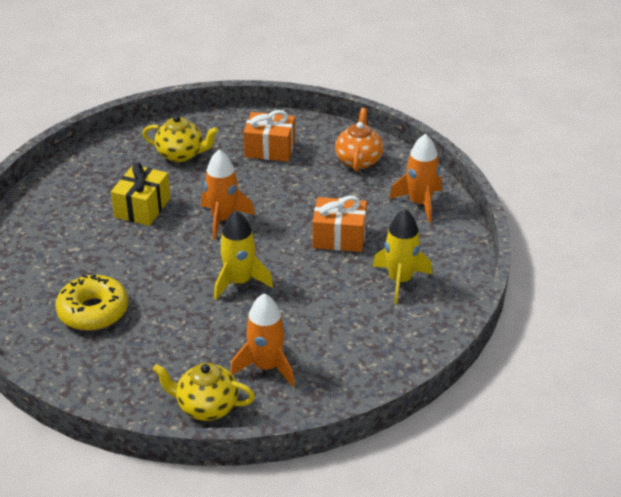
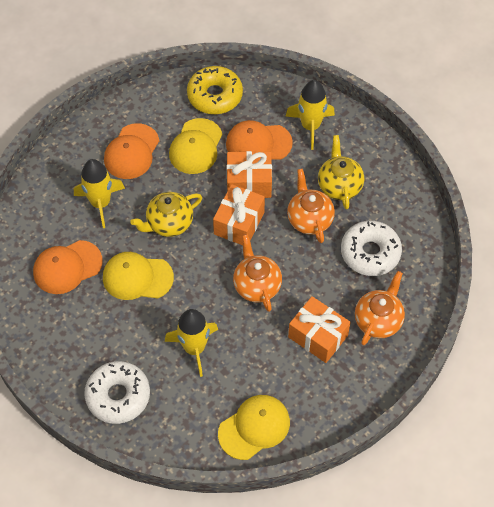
orange cap: 0 -> 3
orange gift: 2 -> 3
orange rocket: 3 -> 0
orange teapot: 1 -> 3
white donut: 0 -> 2
yellow cap: 0 -> 3
yellow gift: 1 -> 0
yellow rocket: 2 -> 3

